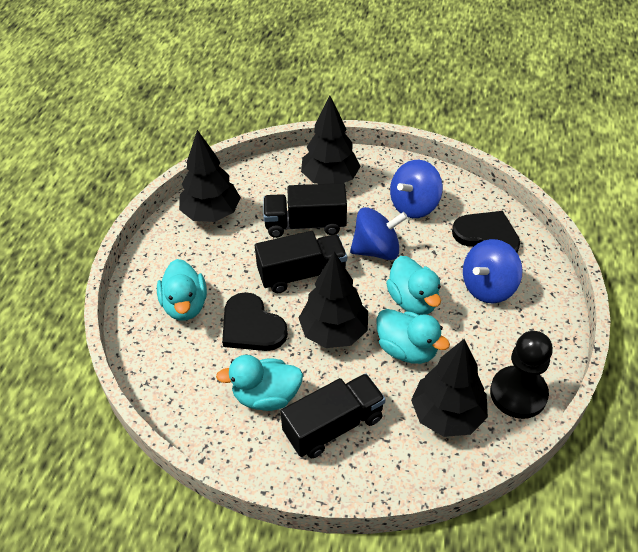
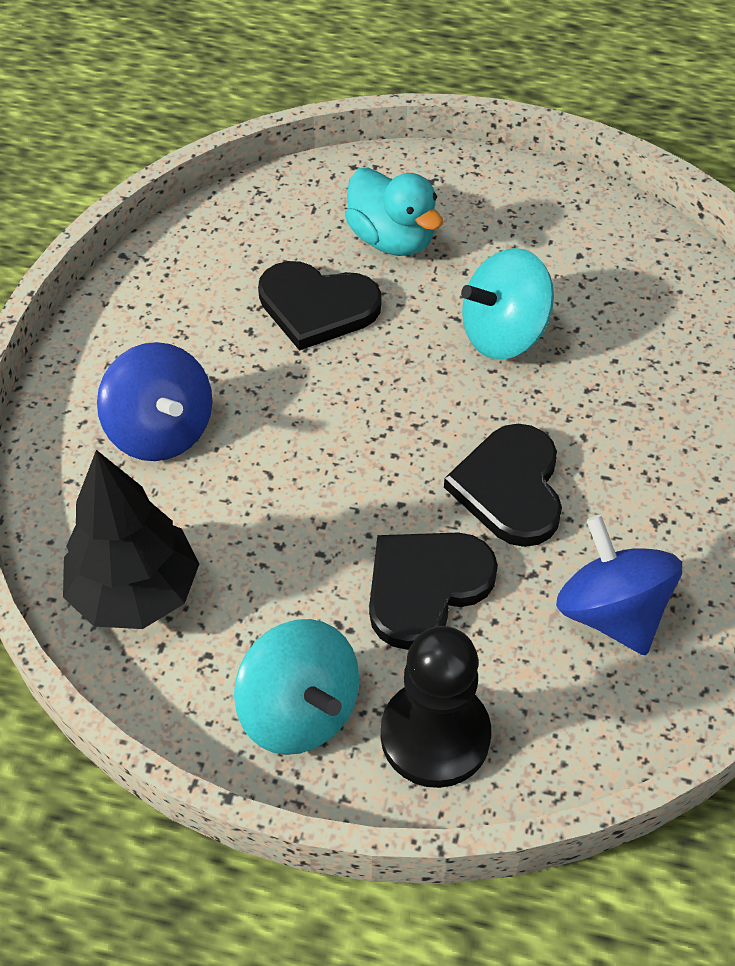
black heart: 2 -> 3
black tree: 4 -> 1
black truck: 3 -> 0
blue spinning top: 3 -> 2
turquoise duck: 4 -> 1
turquoise spinning top: 0 -> 2

